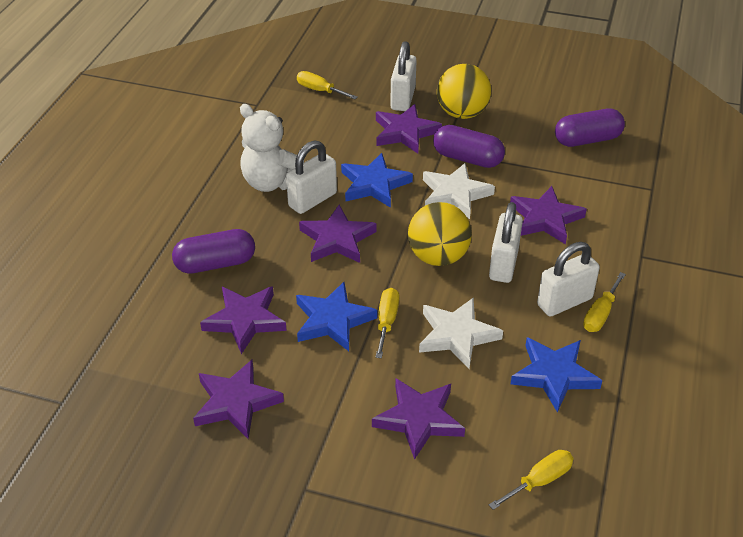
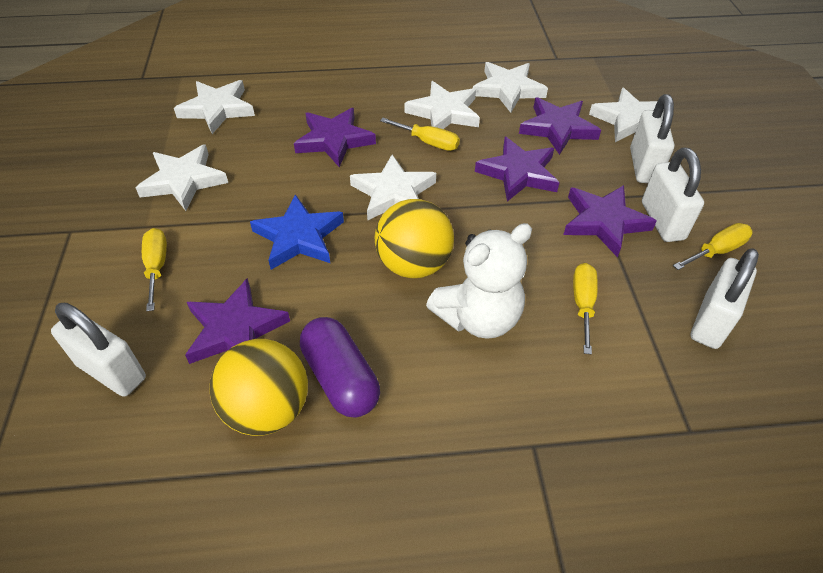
blue star: 3 -> 1
purple capsule: 3 -> 1
purple star: 6 -> 5
white star: 2 -> 6

